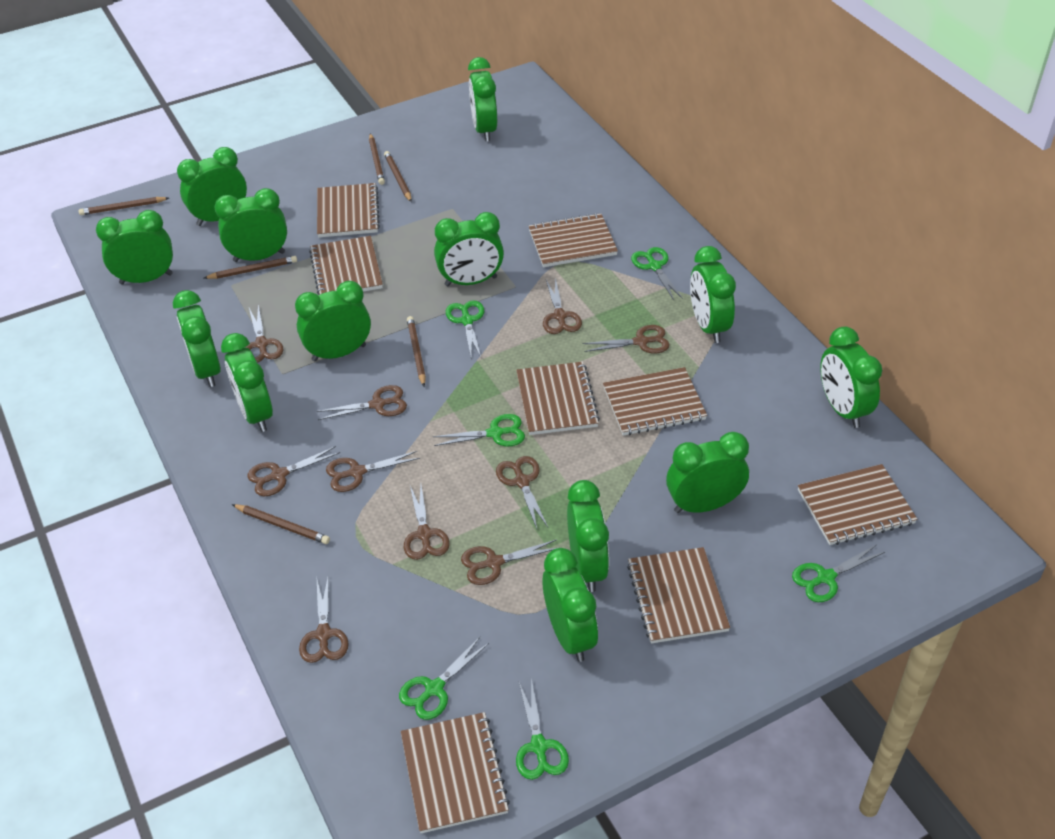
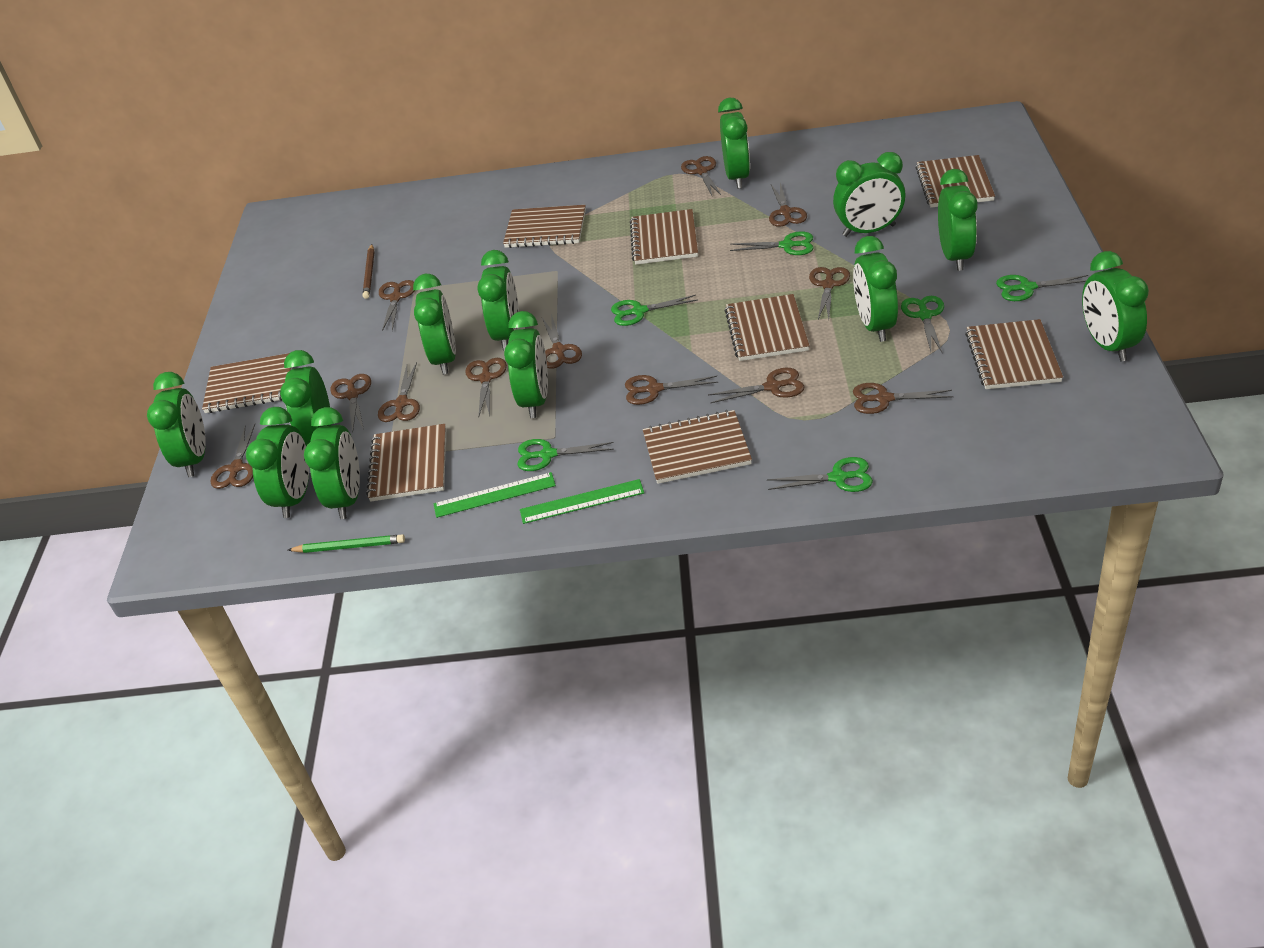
brown pencil: 6 -> 1
brown scissors: 10 -> 12
green clock: 13 -> 12
green pencil: 0 -> 1
green ruler: 0 -> 2

